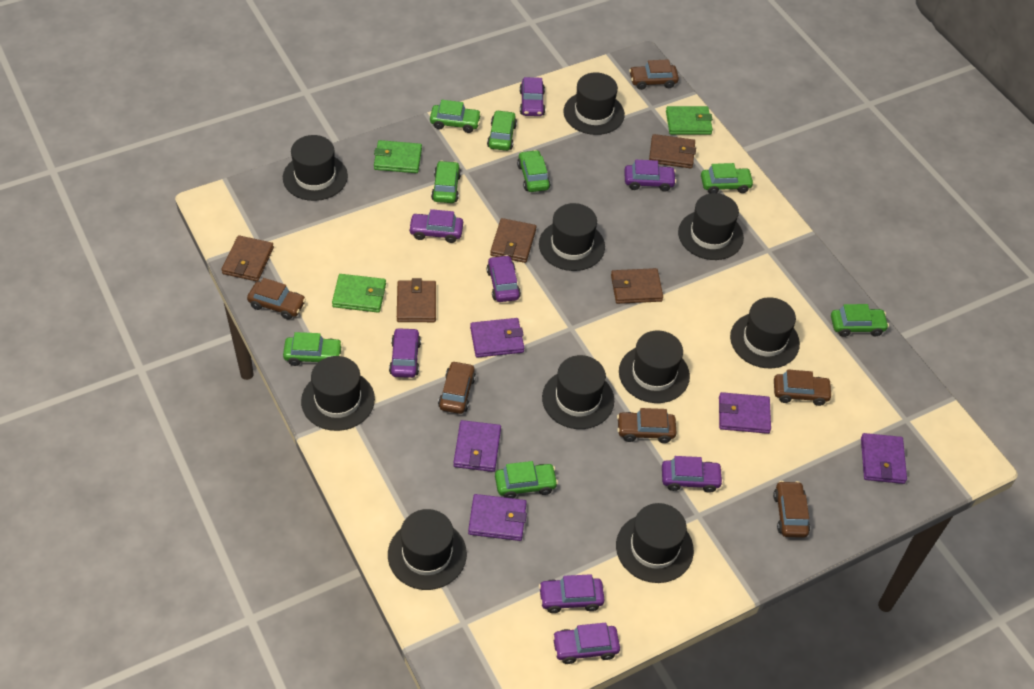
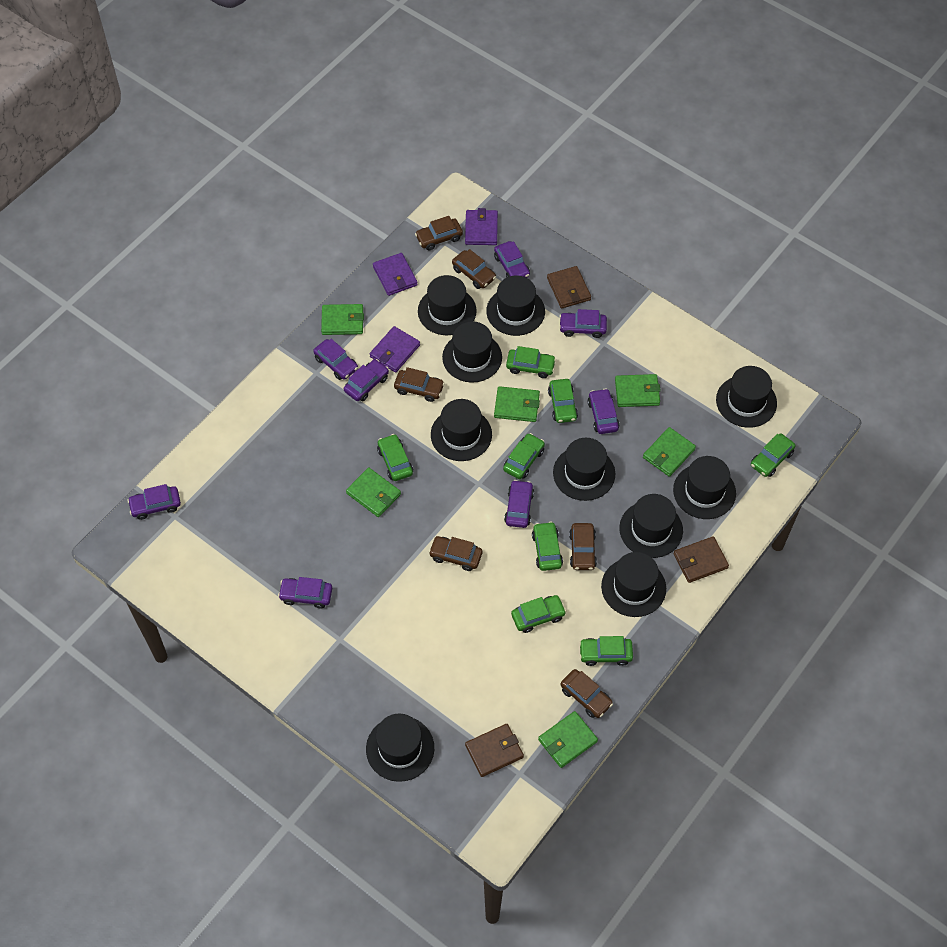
brown wallet: 5 -> 3
green wallet: 3 -> 6
purple wallet: 5 -> 3

